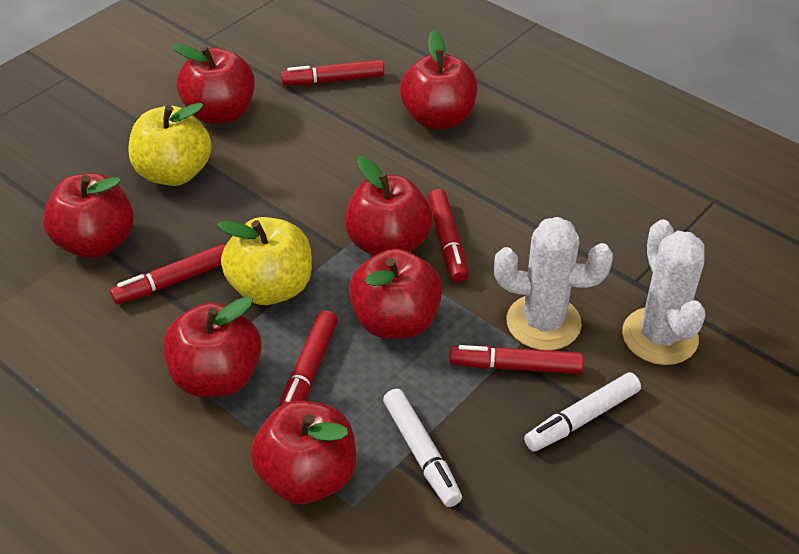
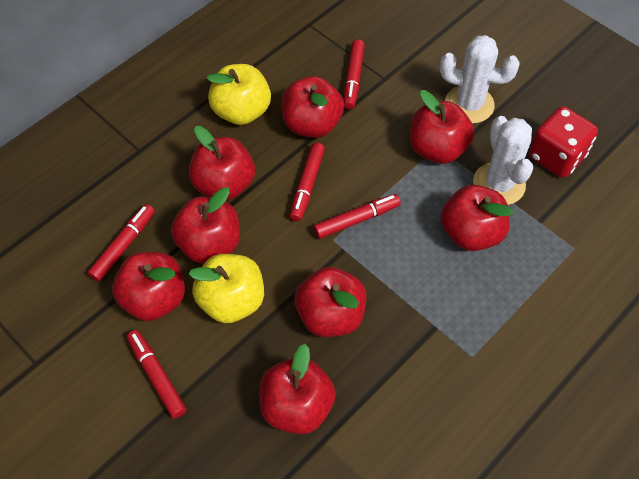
red apple: 7 -> 8
red dice: 0 -> 1
white marker: 2 -> 0

